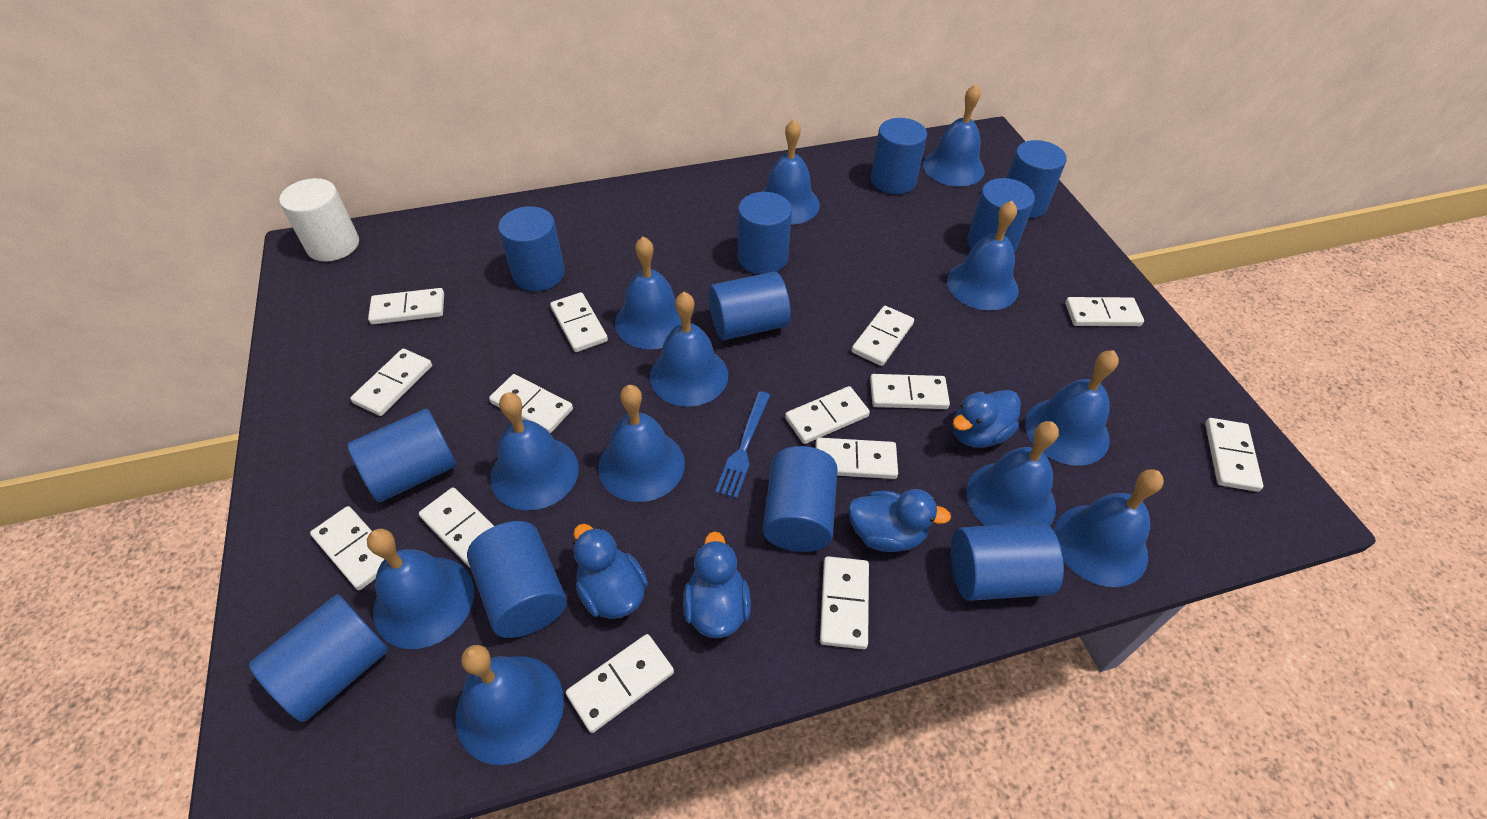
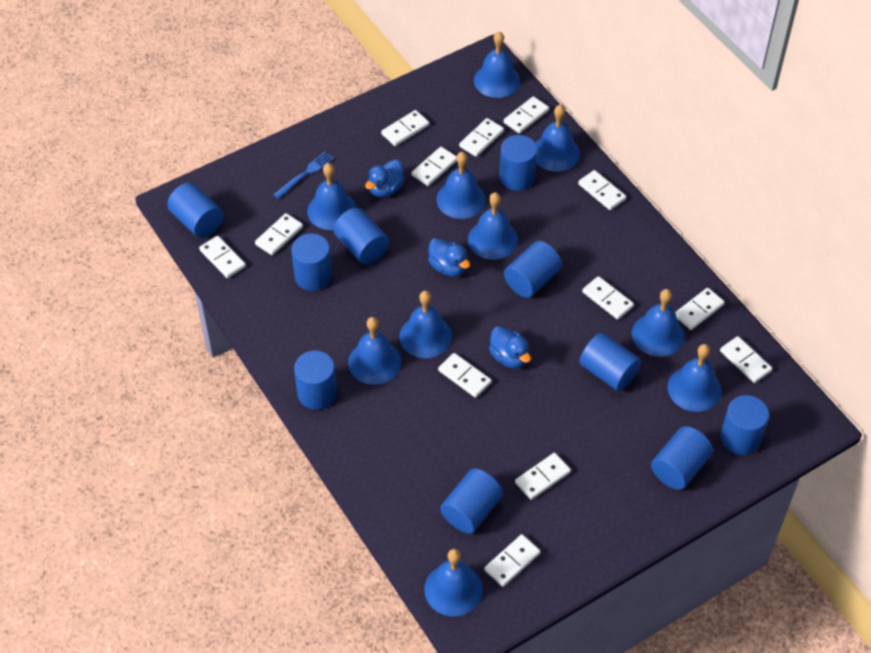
blue bell: 12 -> 10
blue cylinder: 11 -> 10
blue duck: 4 -> 3
white cylinder: 1 -> 0
white domino: 14 -> 13

